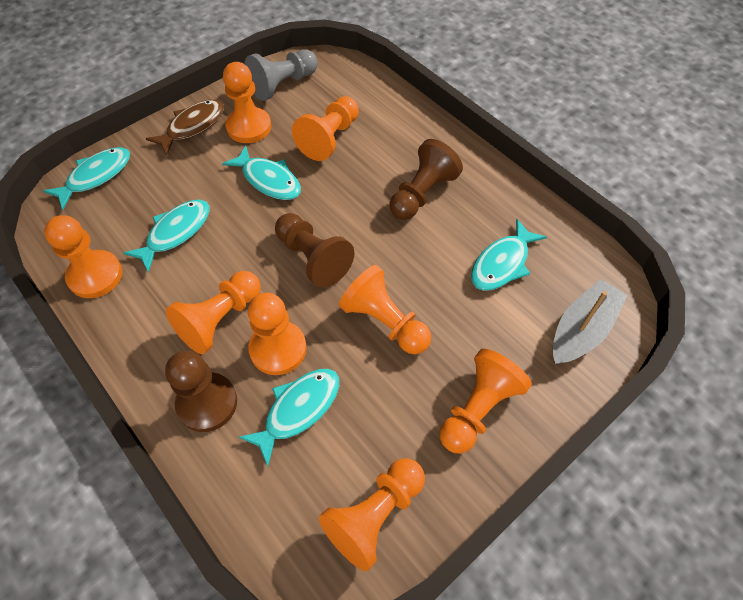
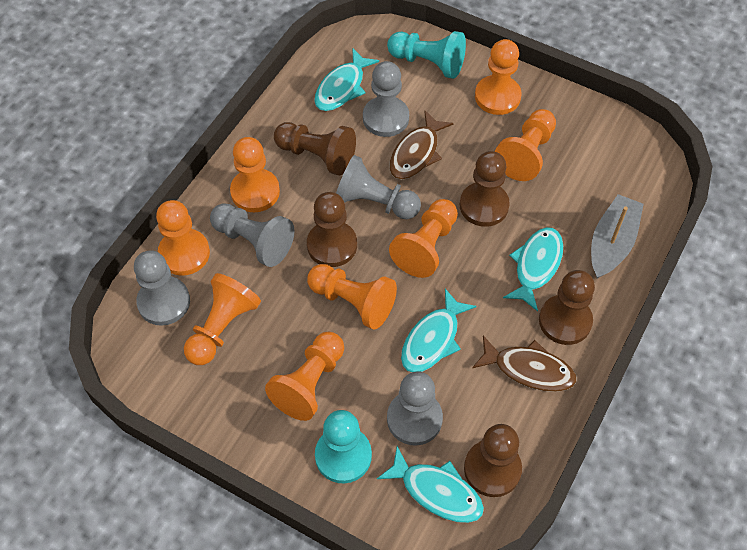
brown fish: 1 -> 2
brown pawn: 3 -> 5
grey pawn: 1 -> 5
turquoise fish: 5 -> 4
turquoise pawn: 0 -> 2

